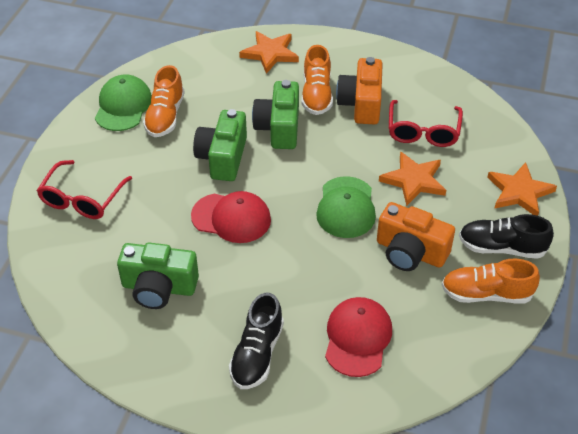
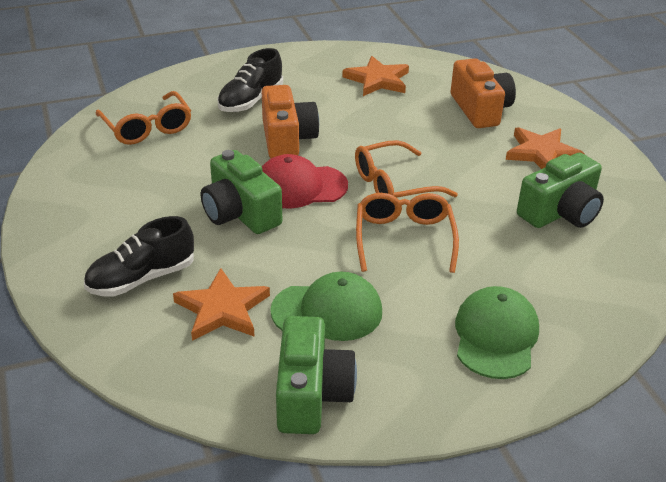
orange glasses: 0 -> 3
orange shoe: 3 -> 0
red cap: 2 -> 1
red glasses: 2 -> 0

